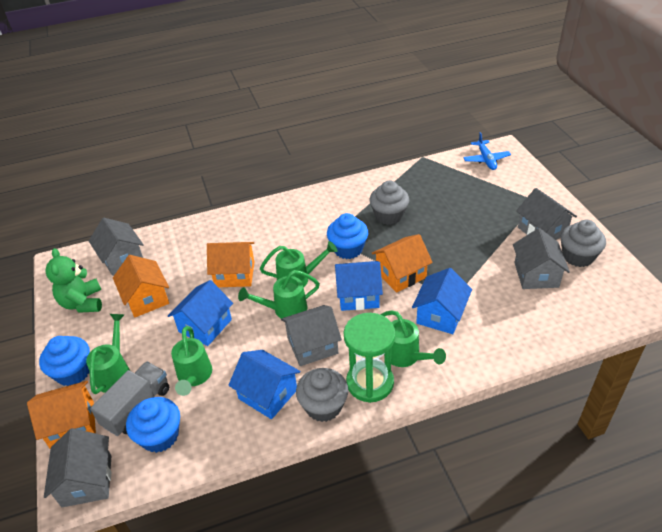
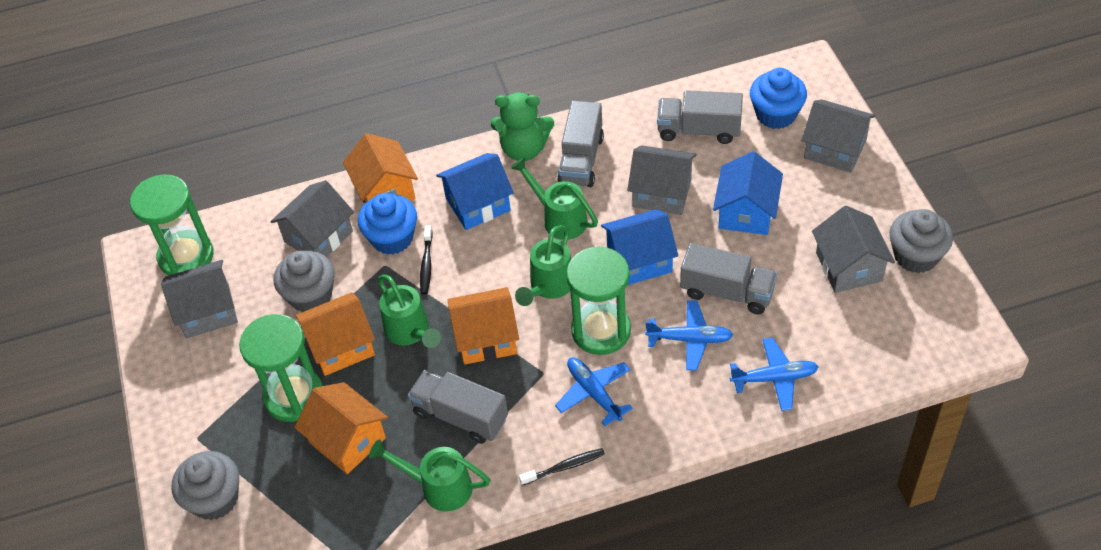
black toothbrush: 0 -> 2
blue cupcake: 3 -> 2
blue house: 4 -> 3
blue plane: 1 -> 3
green hourglass: 1 -> 3
green watering can: 5 -> 4
grey truck: 1 -> 4

